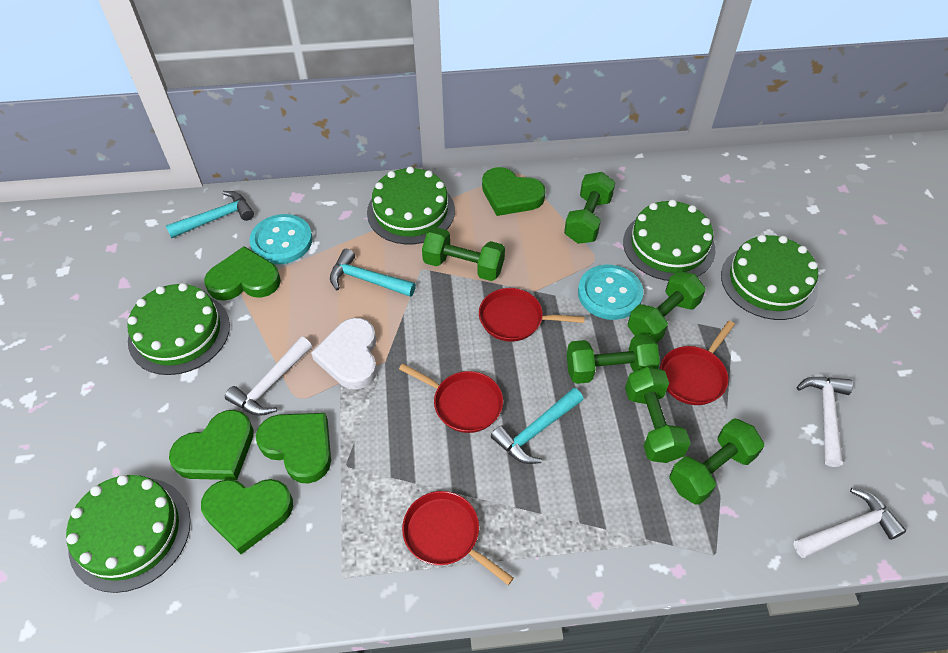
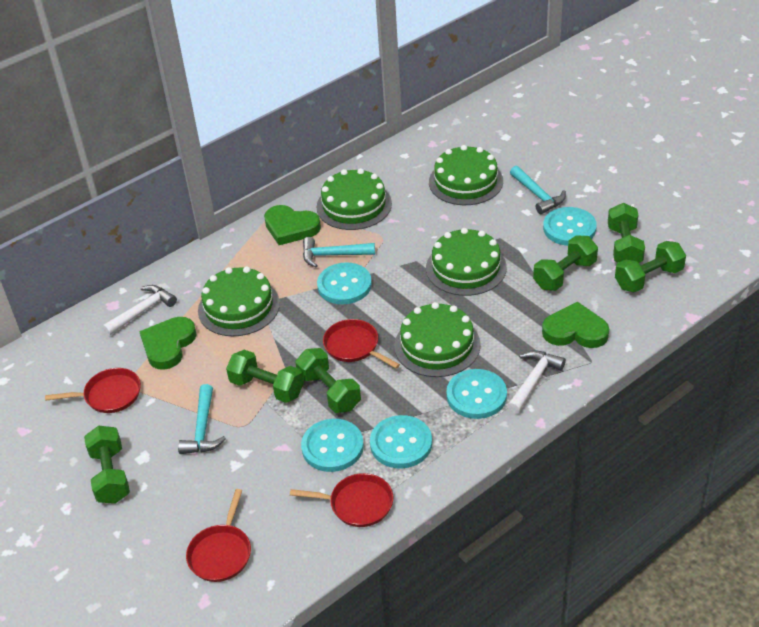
green heart: 5 -> 3
turquoise button: 2 -> 5
white hammer: 3 -> 2
white heart: 1 -> 0

